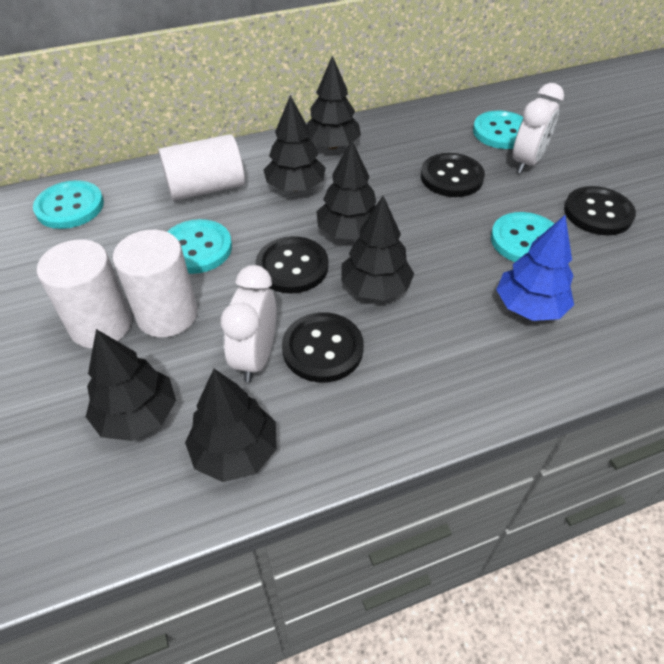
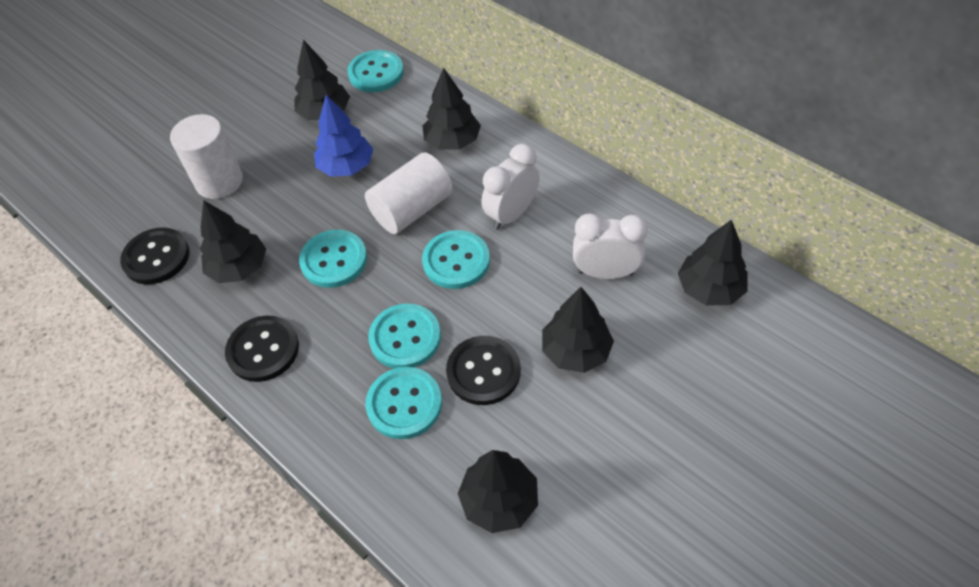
black button: 4 -> 3
turquoise button: 4 -> 5
white cylinder: 3 -> 2

